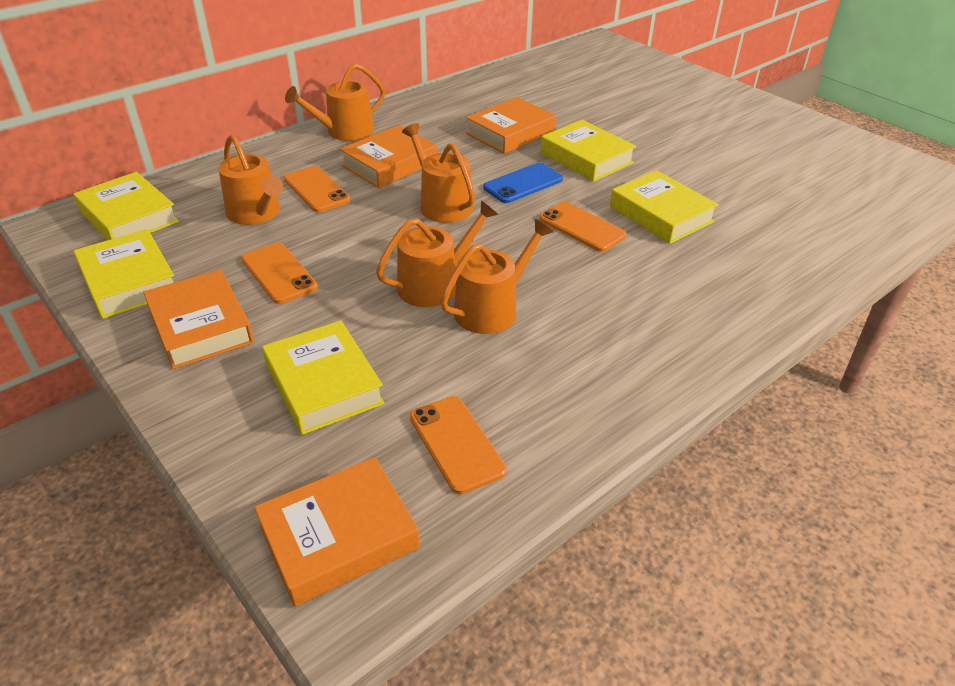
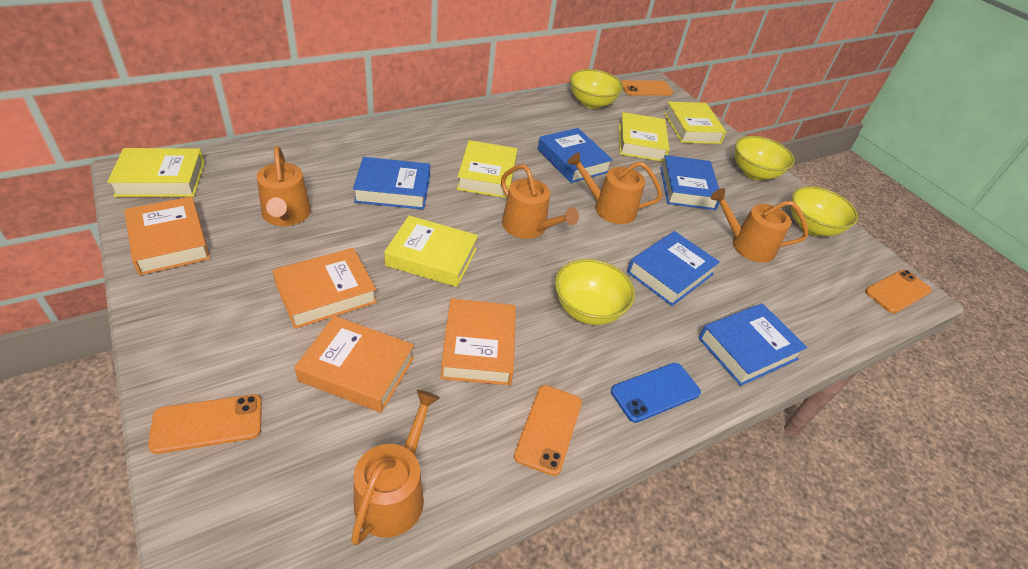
blue book: 0 -> 5
yellow bowl: 0 -> 4

